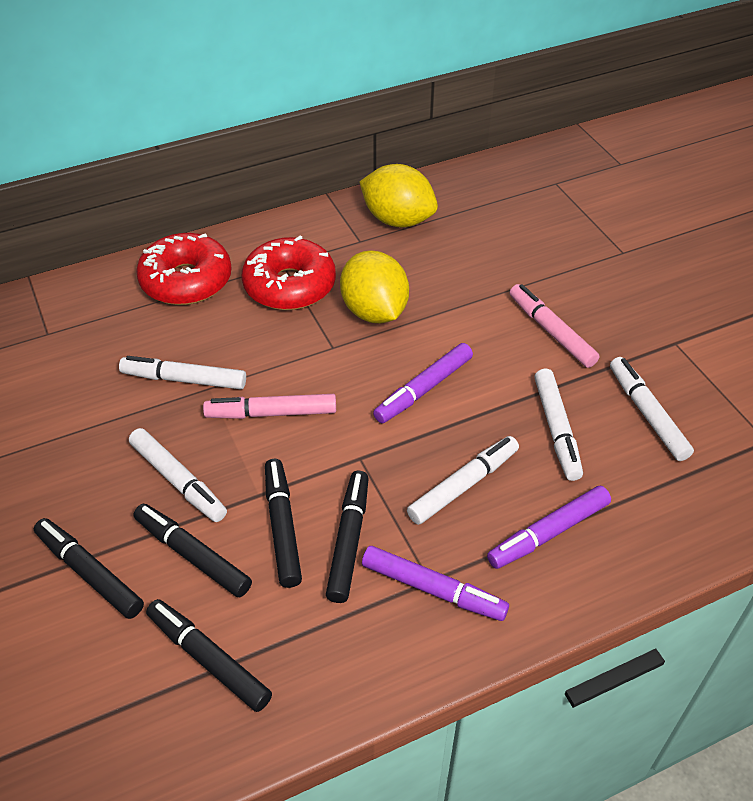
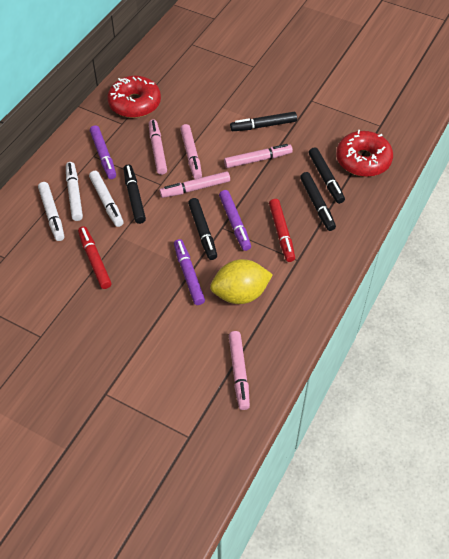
pink marker: 2 -> 5
red marker: 0 -> 2
white marker: 5 -> 3
yellow lemon: 2 -> 1

